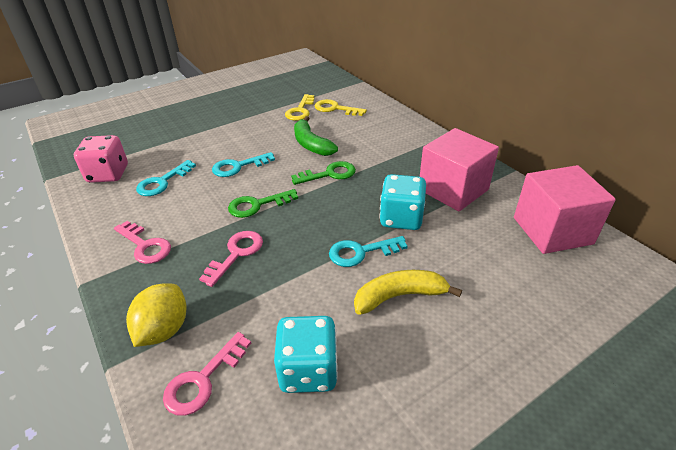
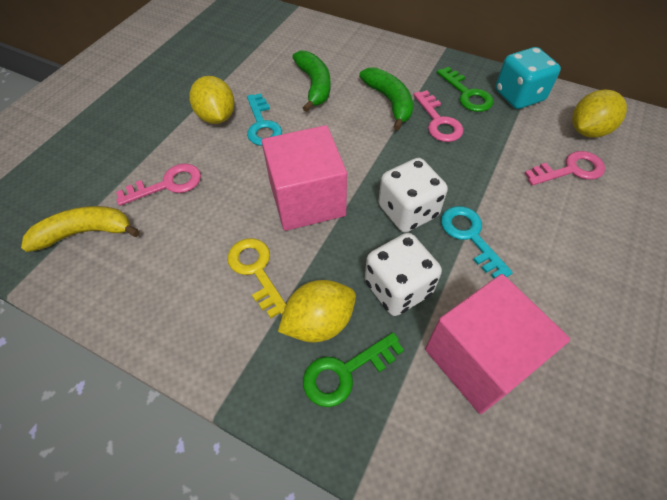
green banana: 1 -> 2
pink dice: 1 -> 0
turquoise dice: 2 -> 1
turquoise key: 3 -> 2
white dice: 0 -> 2
yellow key: 2 -> 1
yellow lemon: 1 -> 3

